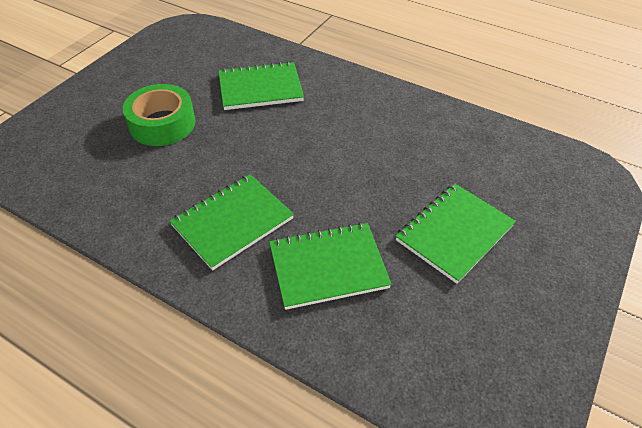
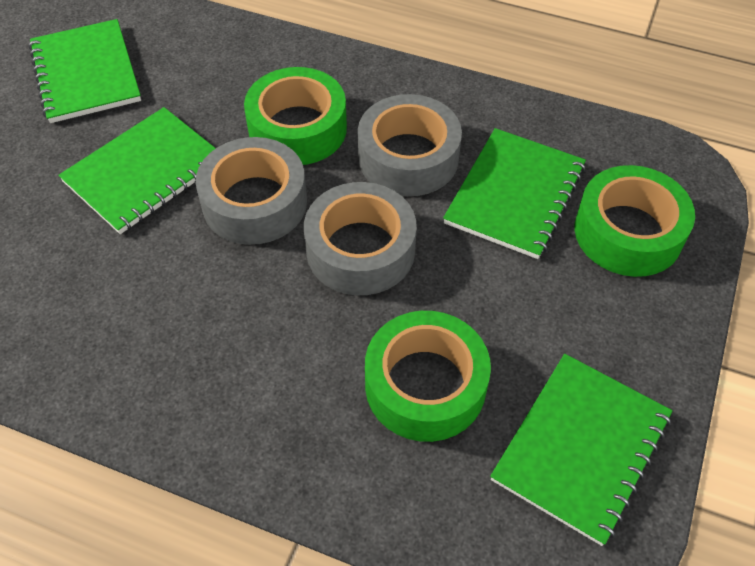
green tape: 1 -> 3
grey tape: 0 -> 3

